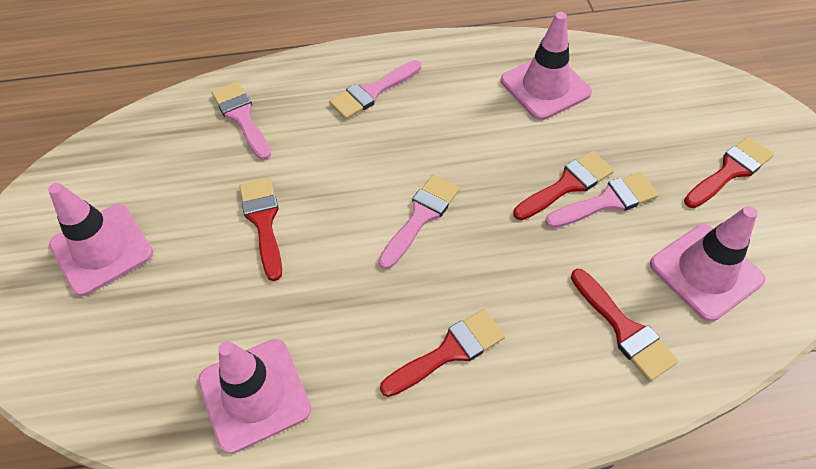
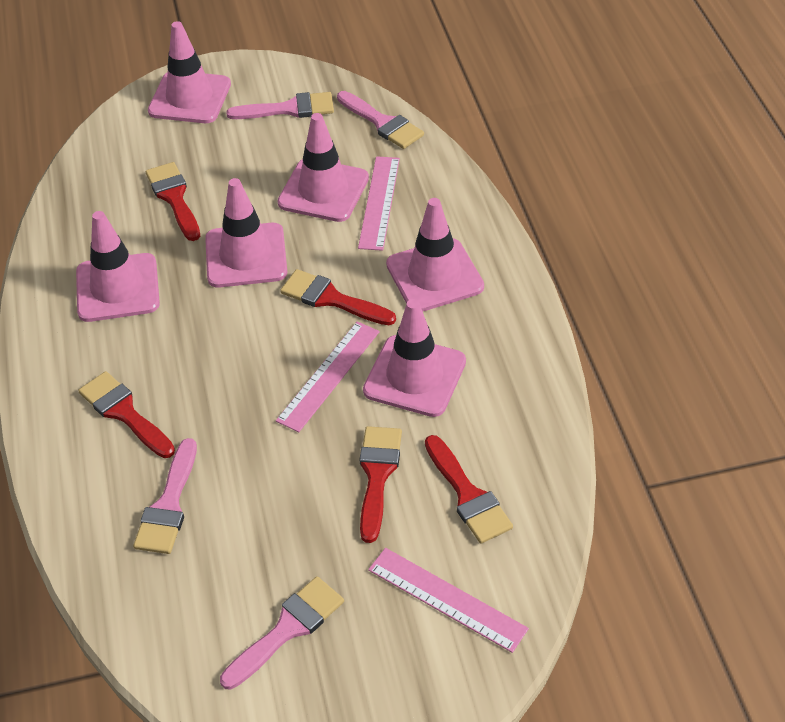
pink ruler: 0 -> 3
pink traffic cone: 4 -> 6

